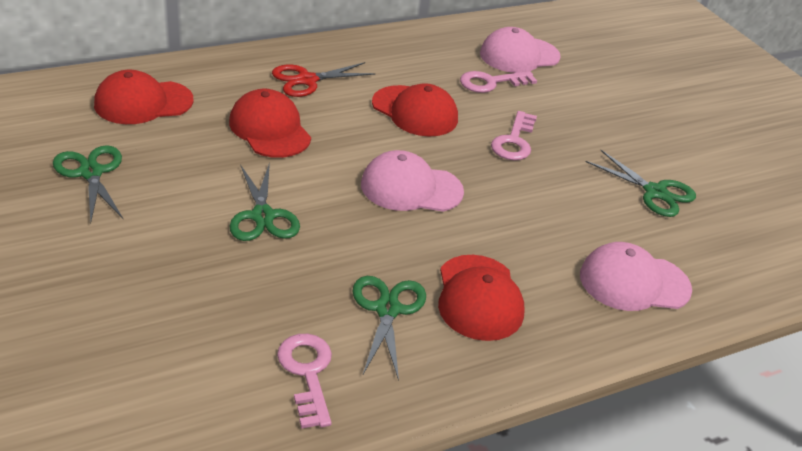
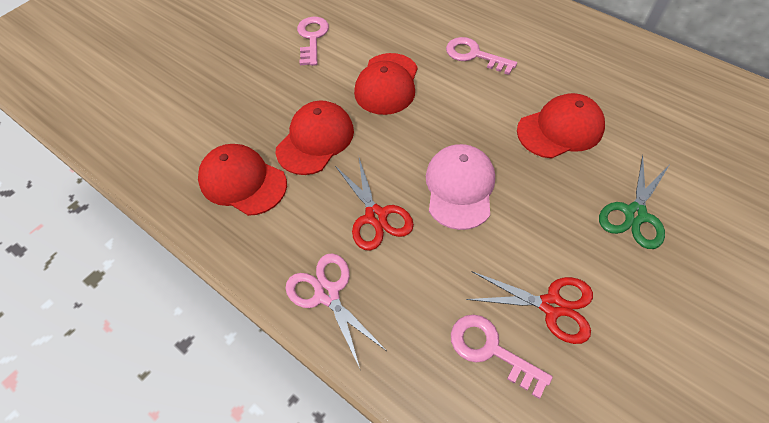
green scissors: 4 -> 1
pink cap: 3 -> 1
pink scissors: 0 -> 1
red scissors: 1 -> 2

